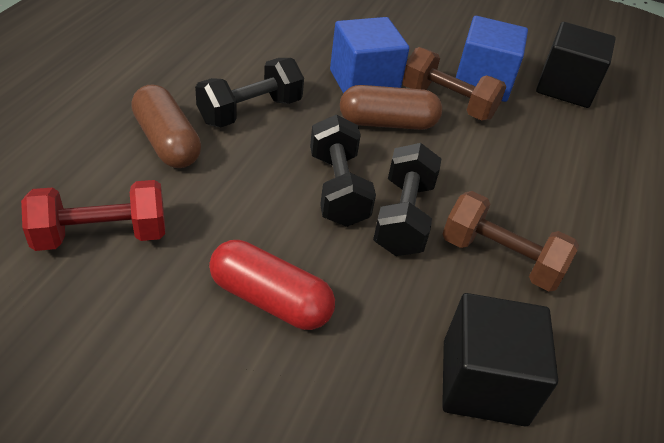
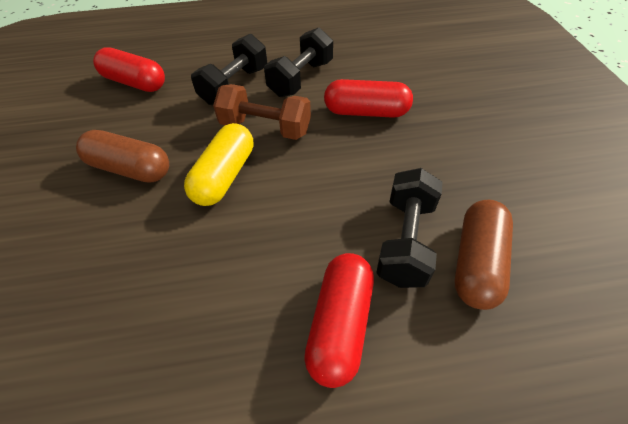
black cube: 2 -> 0
blue cube: 2 -> 0
brown dumbbell: 2 -> 1
red capsule: 1 -> 3
red dumbbell: 1 -> 0
yellow capsule: 0 -> 1

